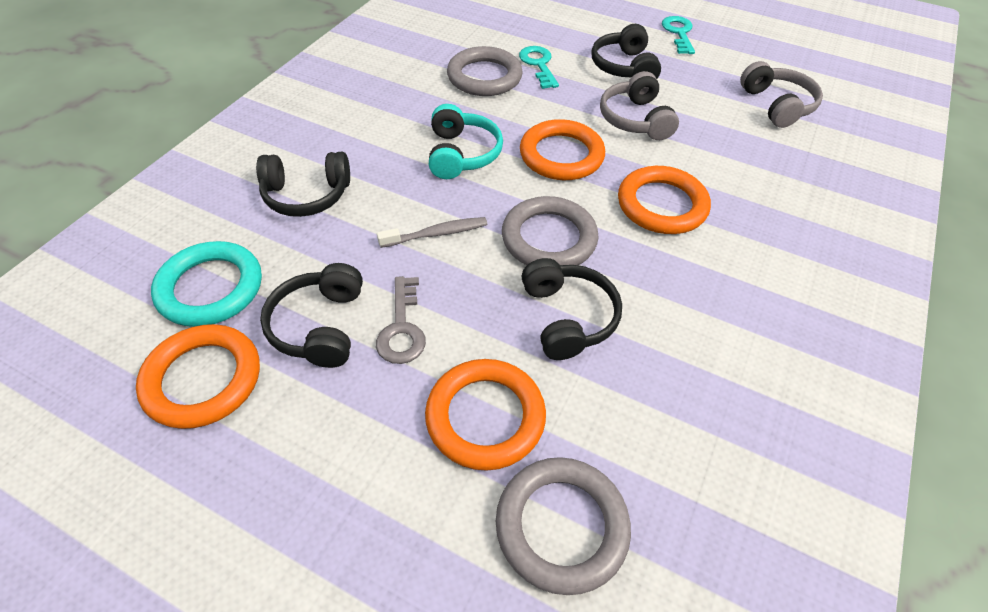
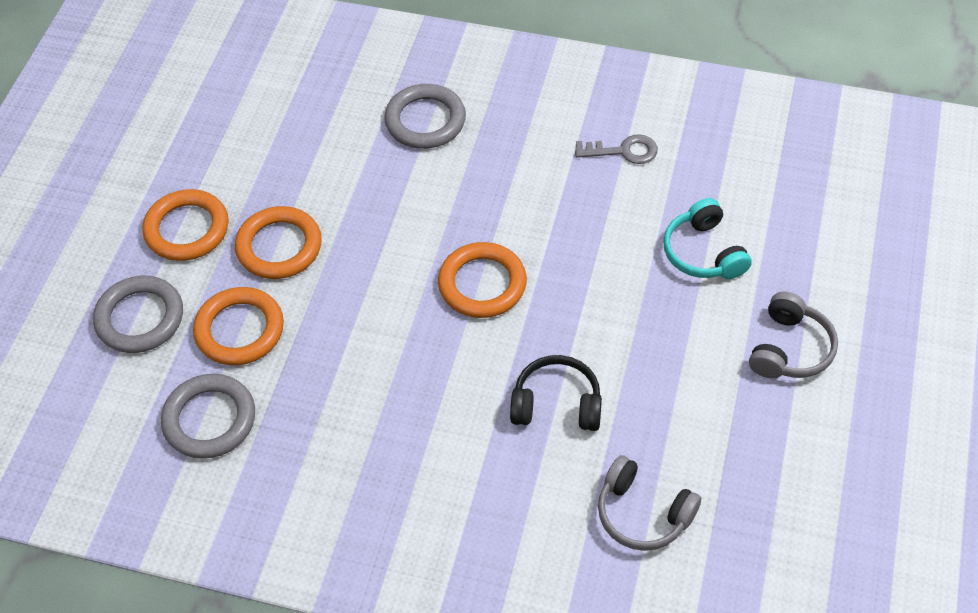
black headphones: 4 -> 1
grey toothbrush: 1 -> 0
turquoise key: 2 -> 0
turquoise ring: 1 -> 0

